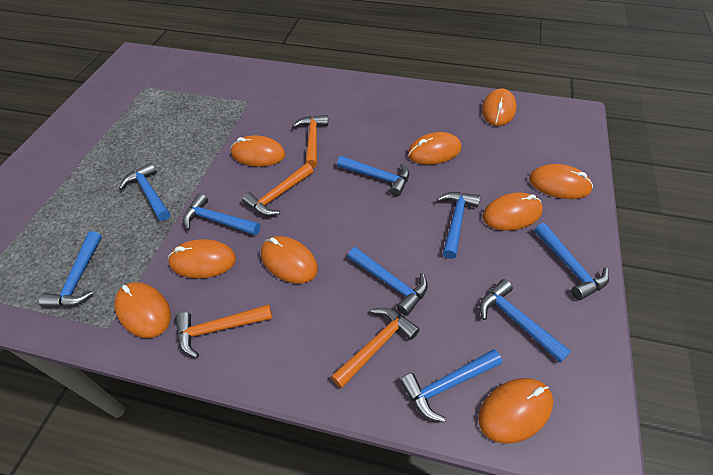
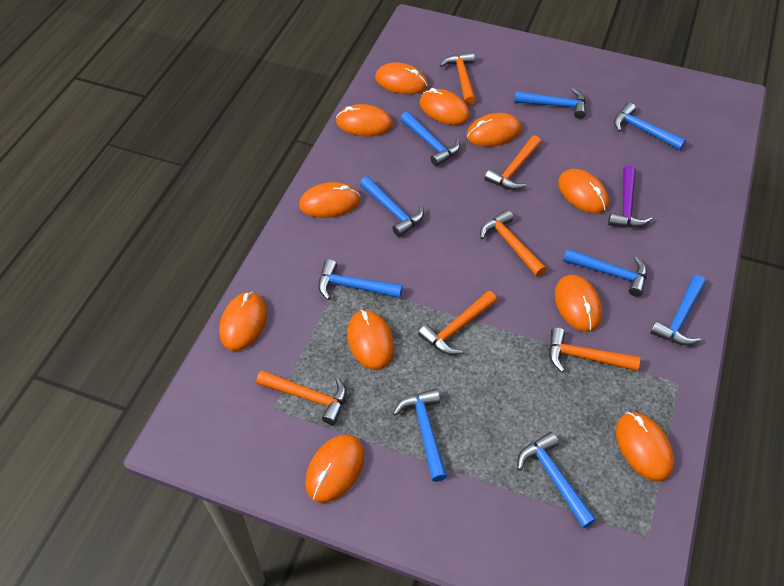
orange hammer: 4 -> 6
orange mouse: 9 -> 11
purple hammer: 0 -> 1

